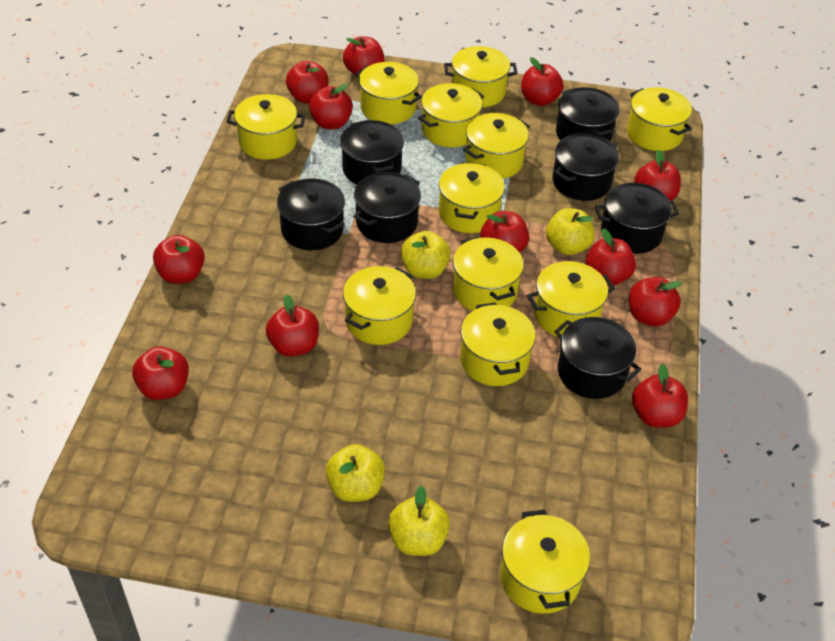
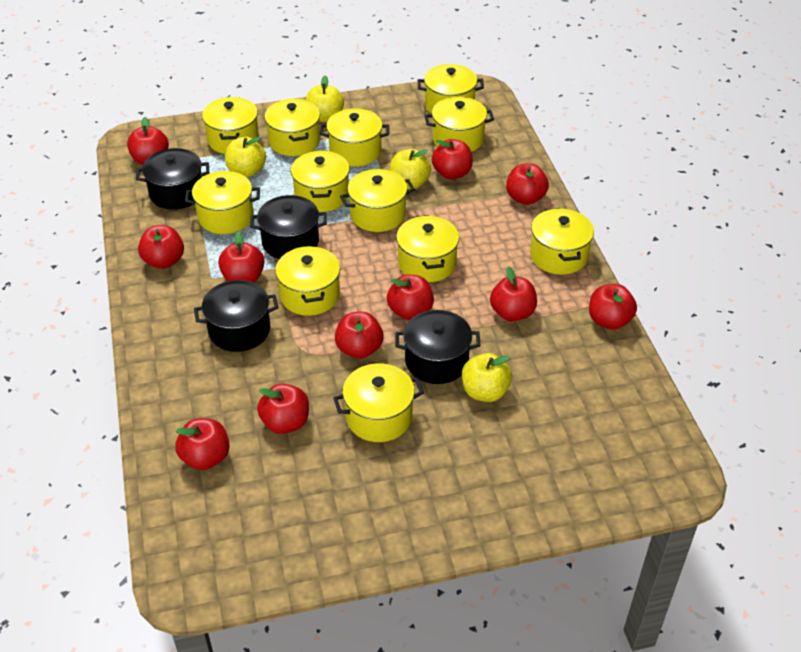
black pot: 7 -> 4
red apple: 12 -> 11

